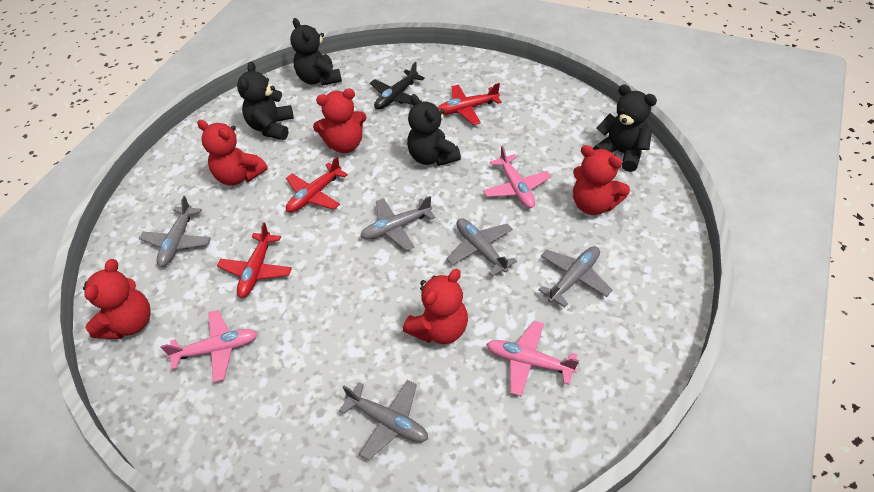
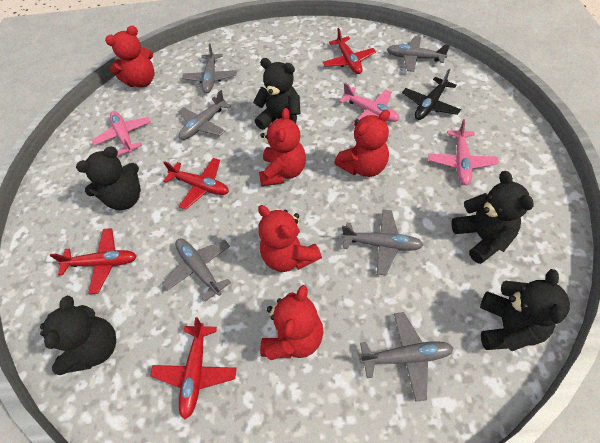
black teddy bear: 4 -> 5
grey plane: 5 -> 6
red plane: 3 -> 4

